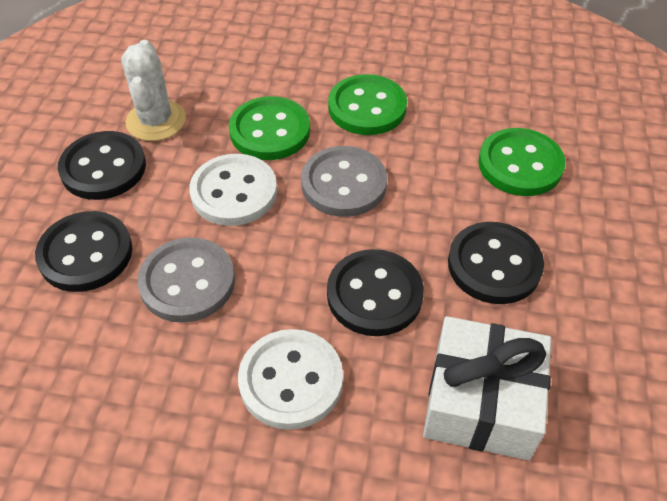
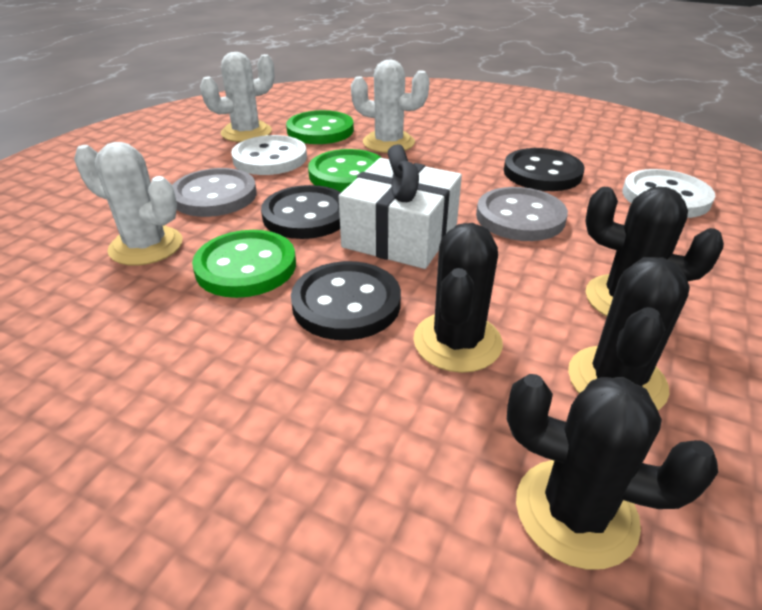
black button: 4 -> 3
black cactus: 0 -> 4
white cactus: 1 -> 3

